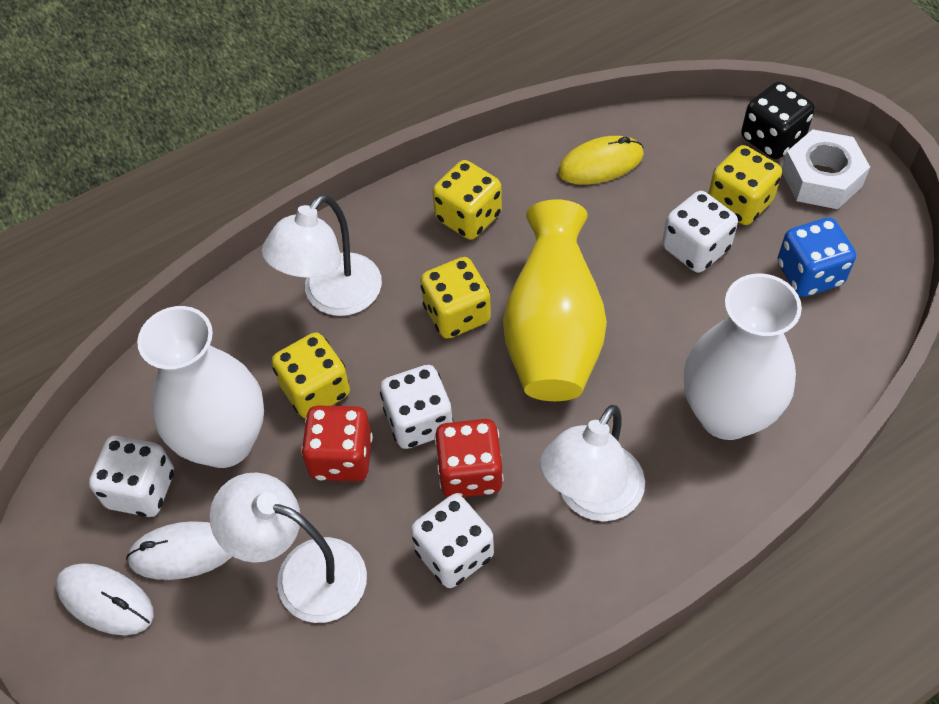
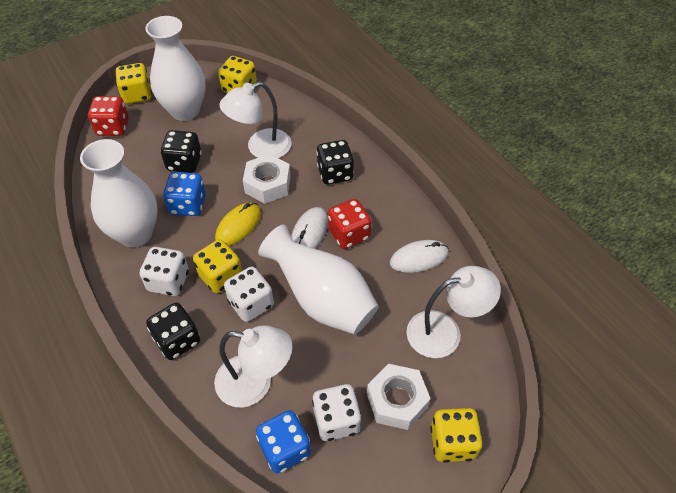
black dice: 1 -> 3
blue dice: 1 -> 2
white dice: 4 -> 3
white nut: 1 -> 2
white vase: 2 -> 3
yellow vase: 1 -> 0

